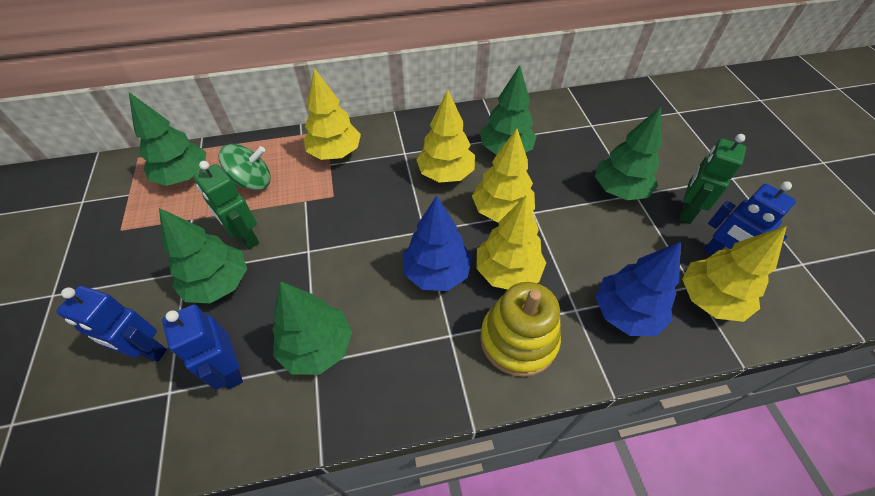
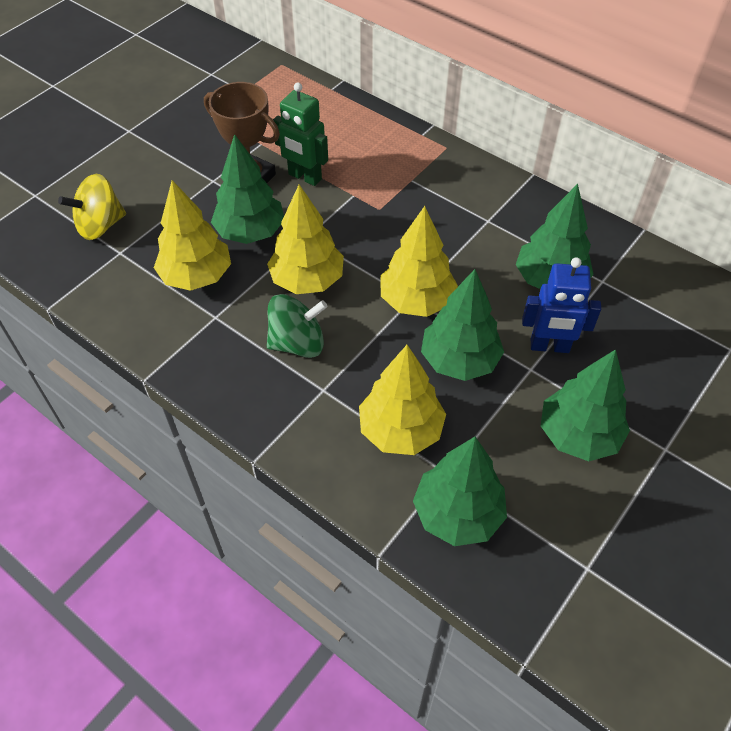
blue robot: 3 -> 1
blue tree: 2 -> 0
brown trophy: 0 -> 1
green robot: 2 -> 1
yellow spinning top: 0 -> 1
yellow stacking toy: 1 -> 0
yellow tree: 5 -> 4

